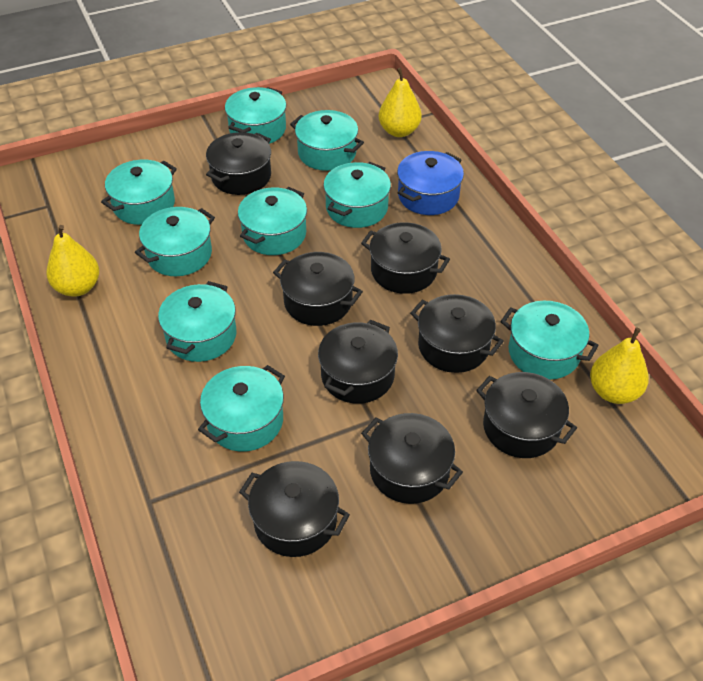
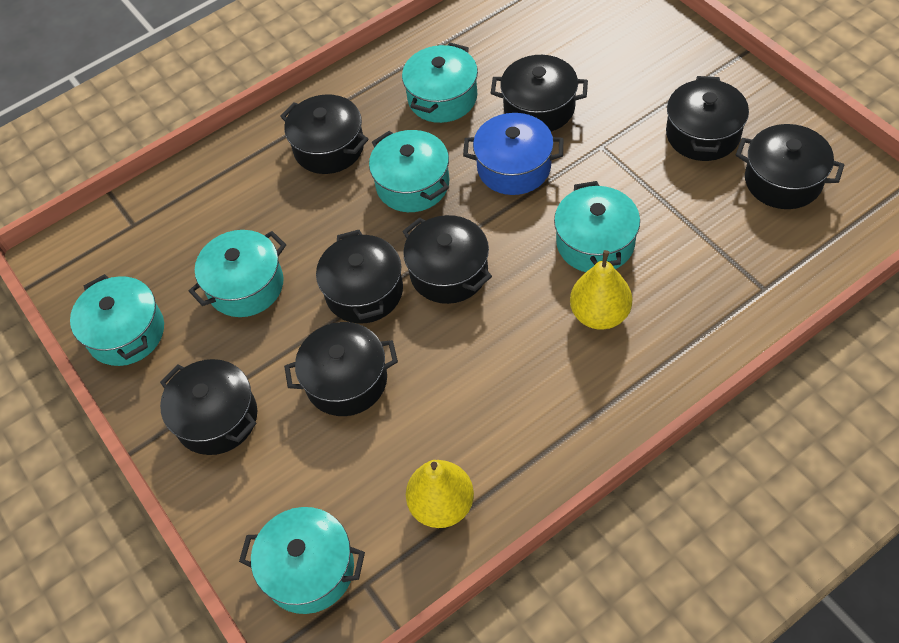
turquoise pot: 9 -> 6
yellow pear: 3 -> 2

